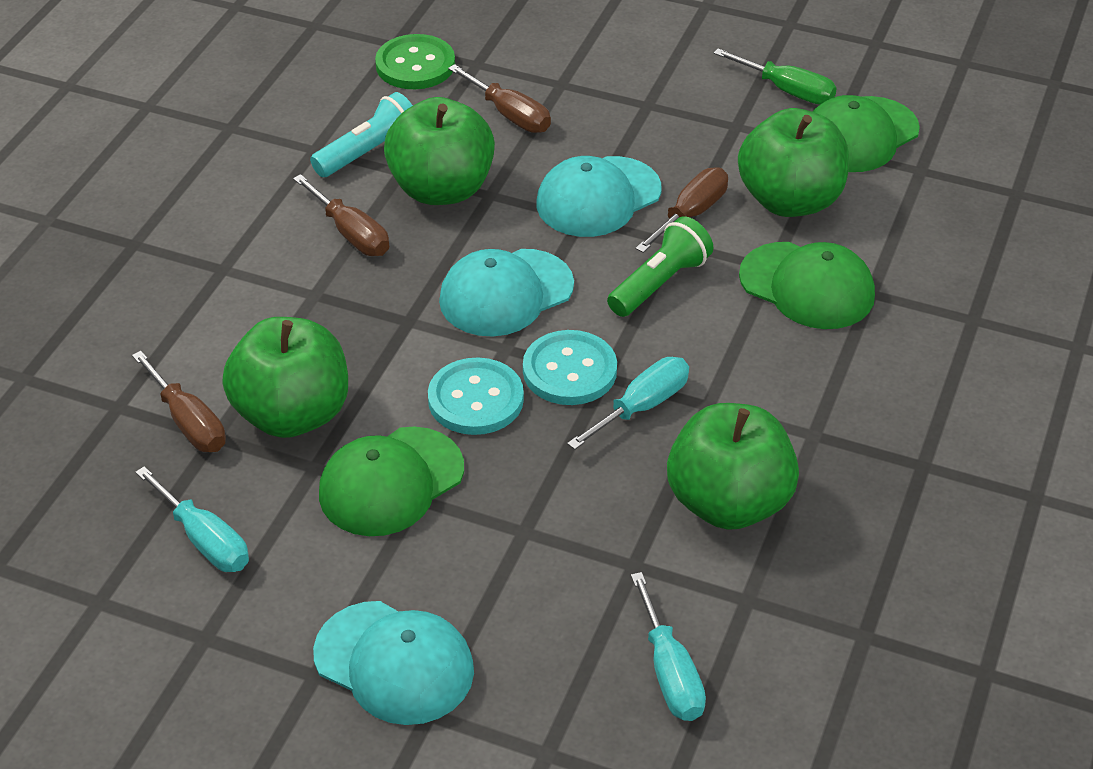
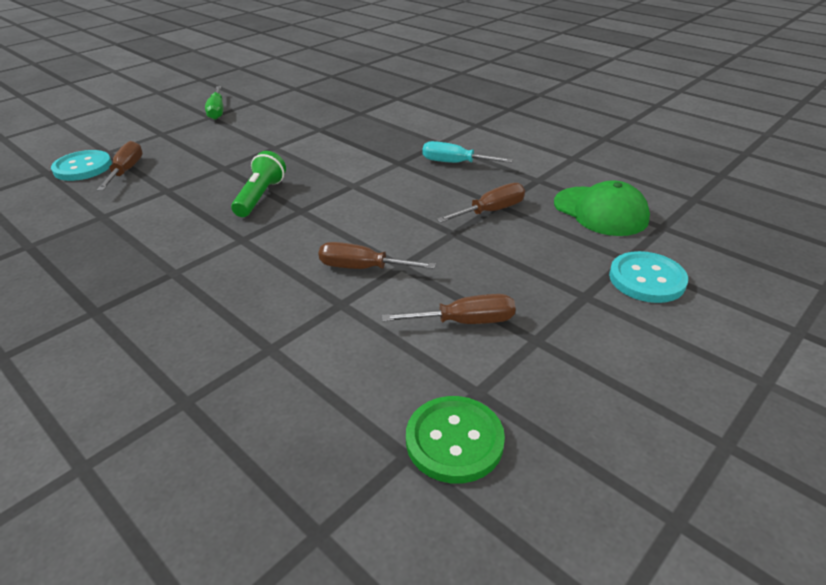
green apple: 4 -> 0
green cap: 3 -> 1
turquoise cap: 3 -> 0
turquoise flashlight: 1 -> 0
turquoise screwdriver: 3 -> 1

